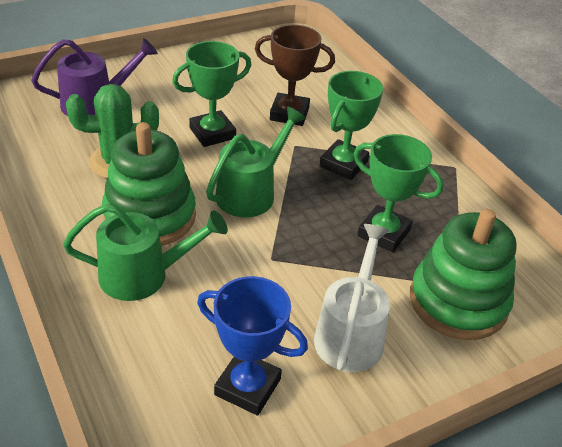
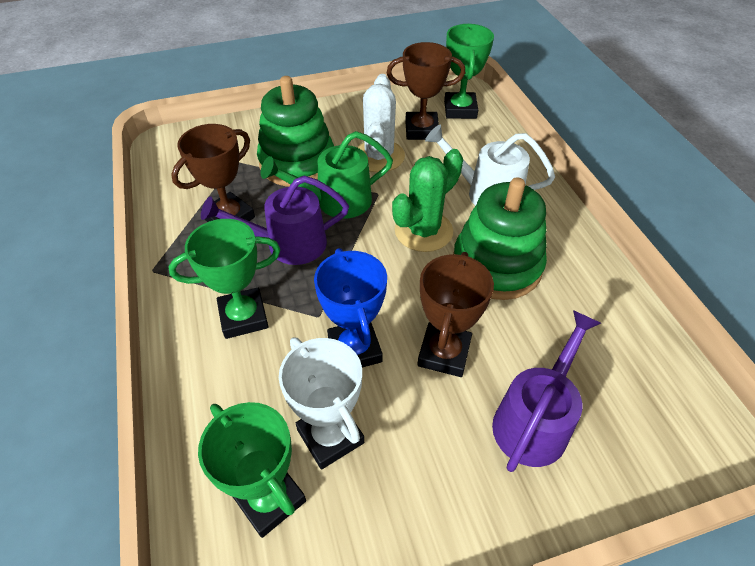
brown trophy: 1 -> 3
green watering can: 2 -> 1
purple watering can: 1 -> 2
white cactus: 0 -> 1
white trophy: 0 -> 1

